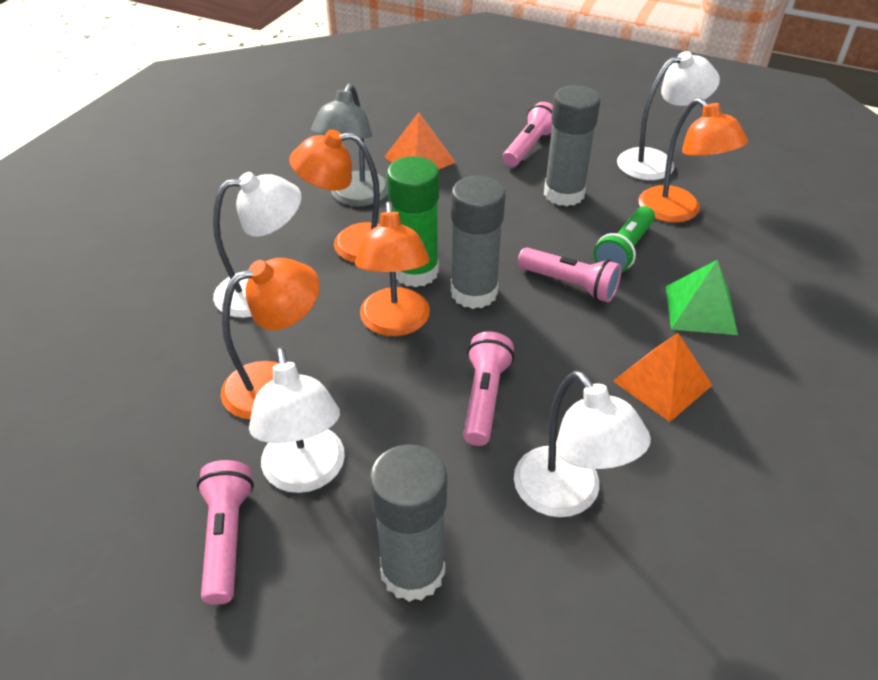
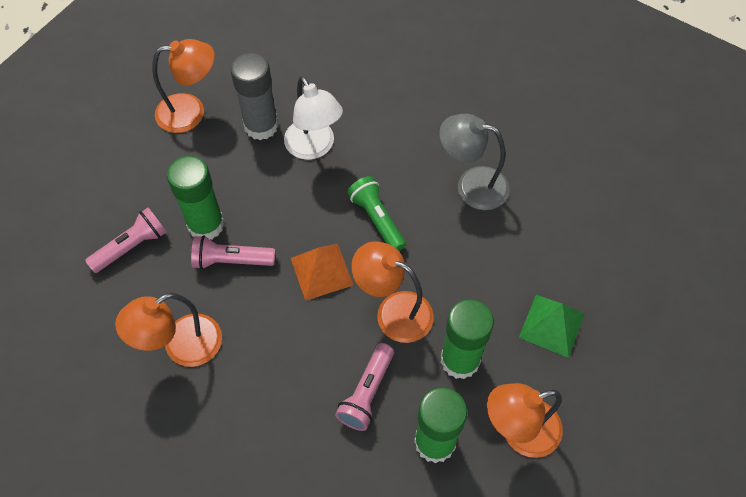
green glue stick: 1 -> 3
grey glue stick: 3 -> 1
orange pyramid: 2 -> 1
pink flashlight: 4 -> 3
white lamp: 4 -> 1

